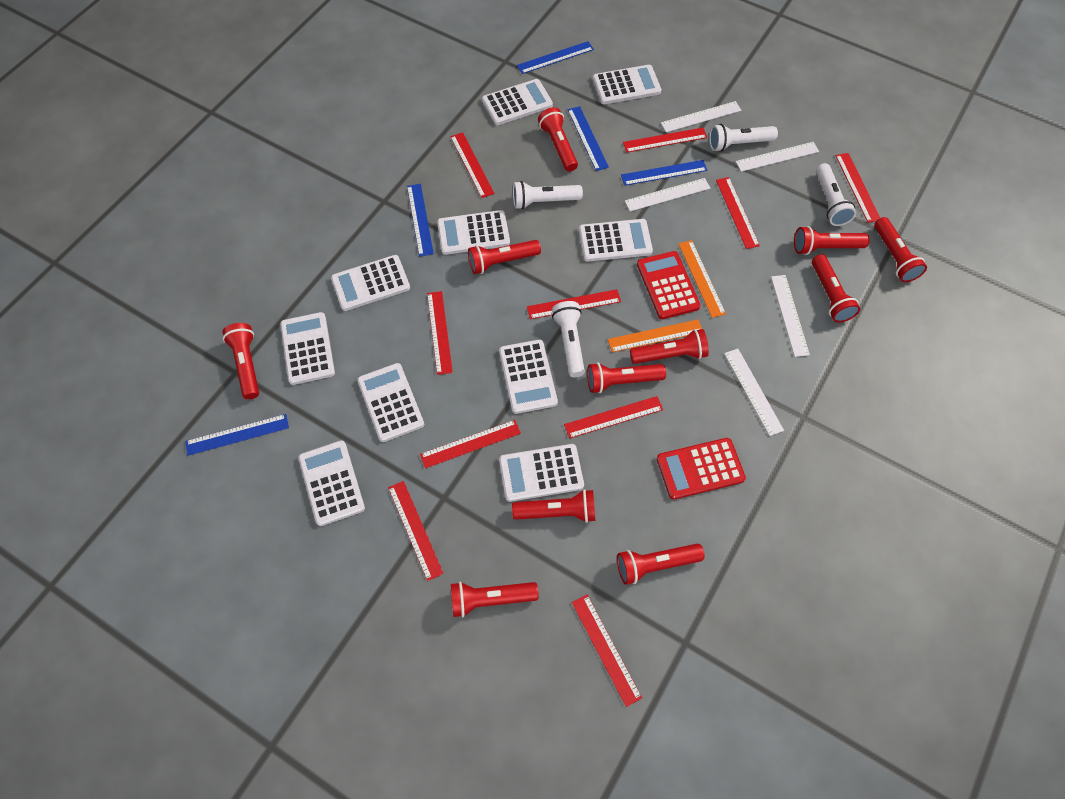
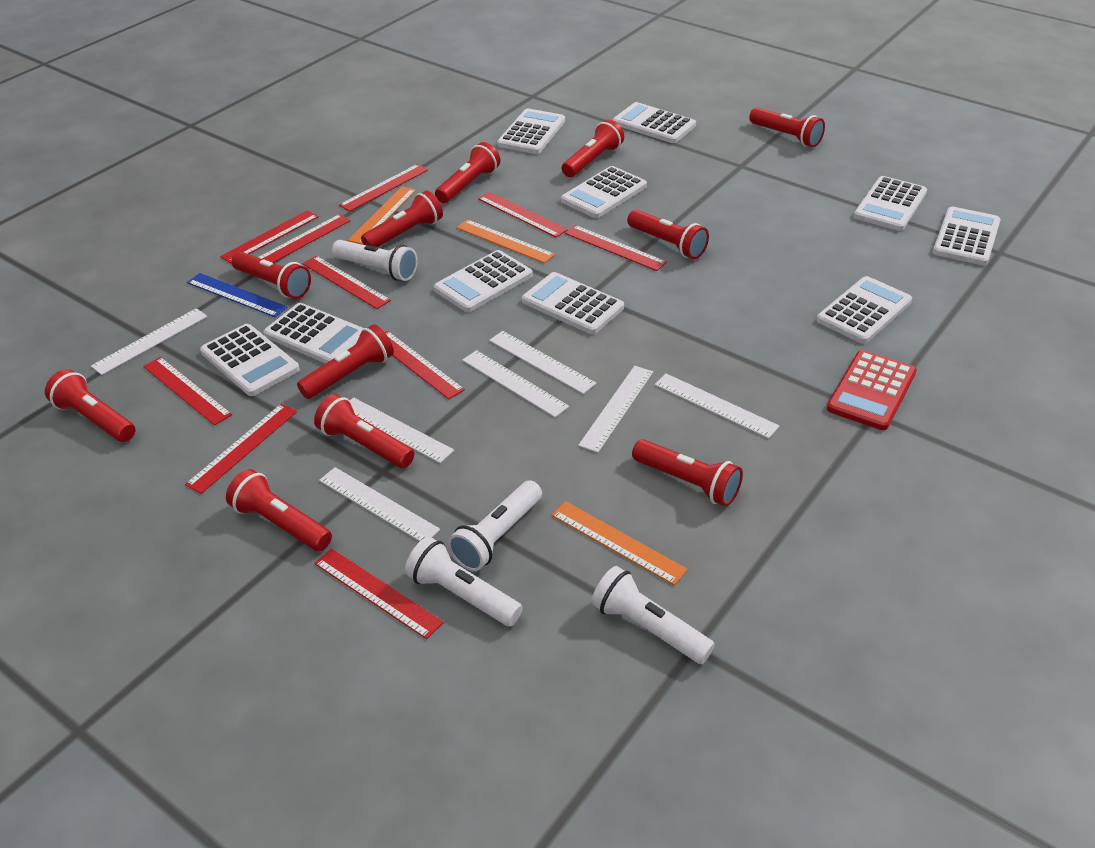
blue ruler: 5 -> 1
orange ruler: 2 -> 3
red calculator: 2 -> 1
white ruler: 5 -> 7

